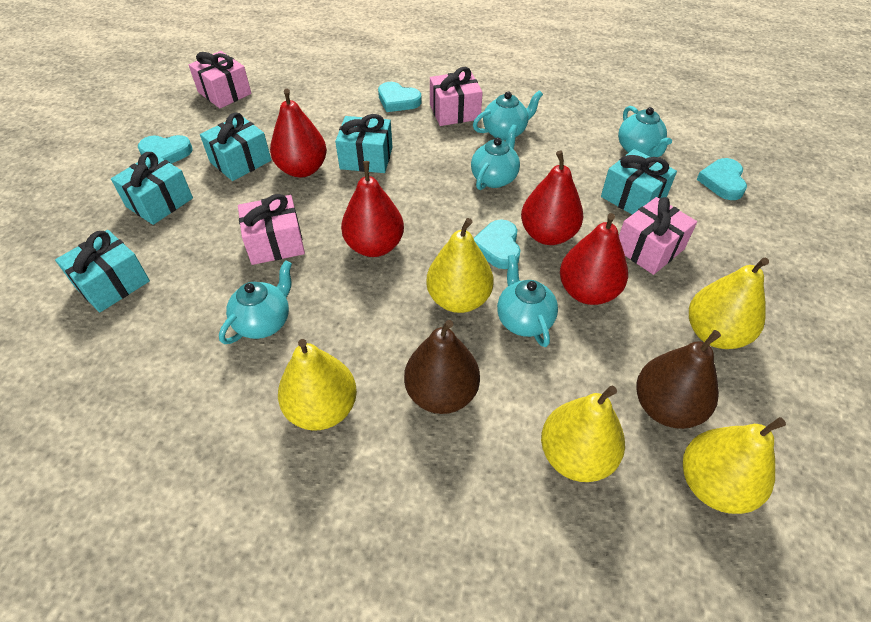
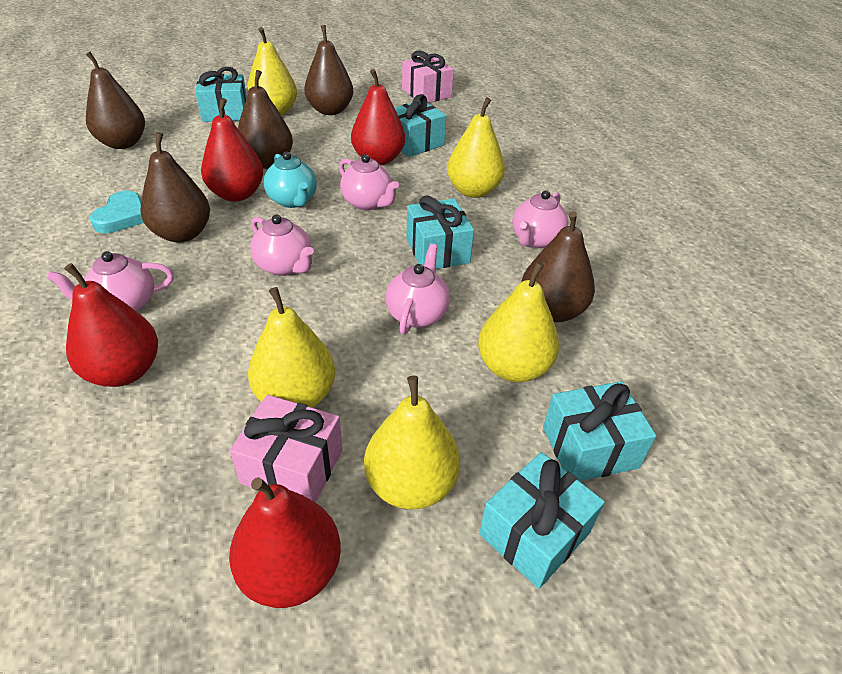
brown pear: 2 -> 5
pink gift: 4 -> 2
pink teapot: 0 -> 5
turquoise heart: 4 -> 1
turquoise teapot: 5 -> 1

